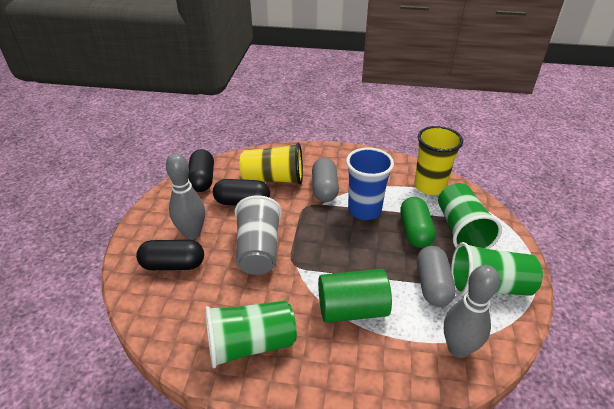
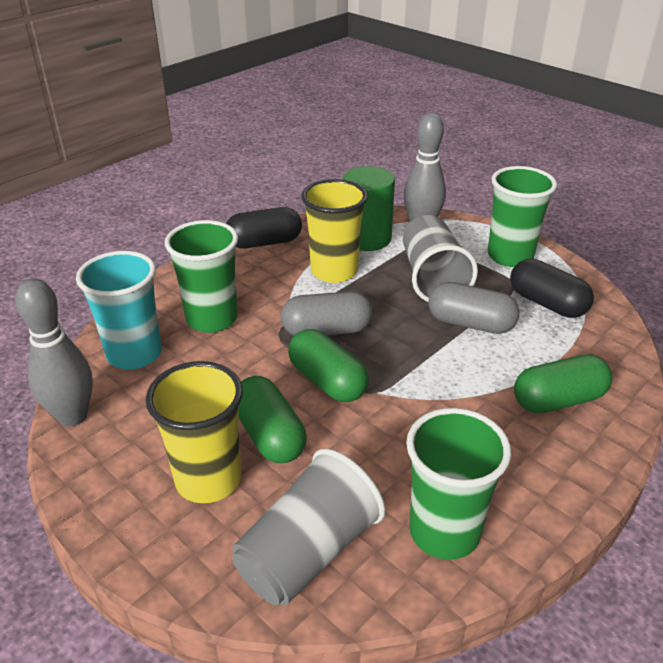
black capsule: 3 -> 2
blue cup: 1 -> 0
green capsule: 1 -> 3
grey cup: 1 -> 2
turquoise cup: 0 -> 1

